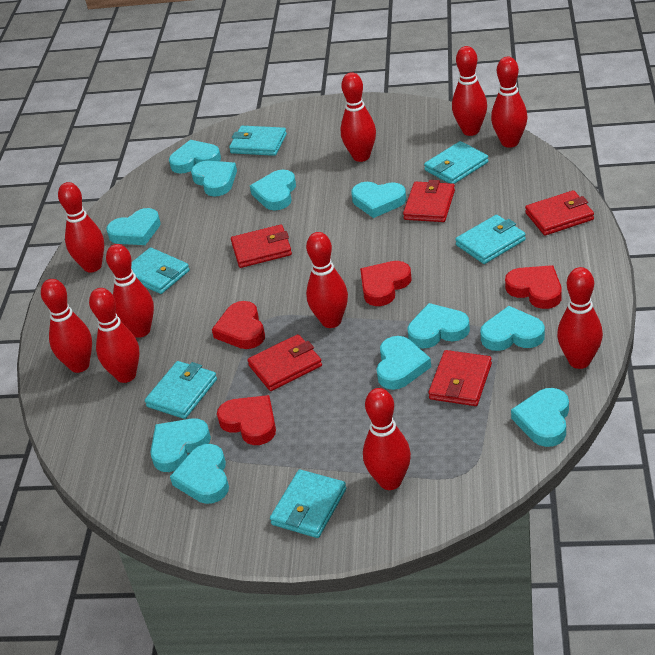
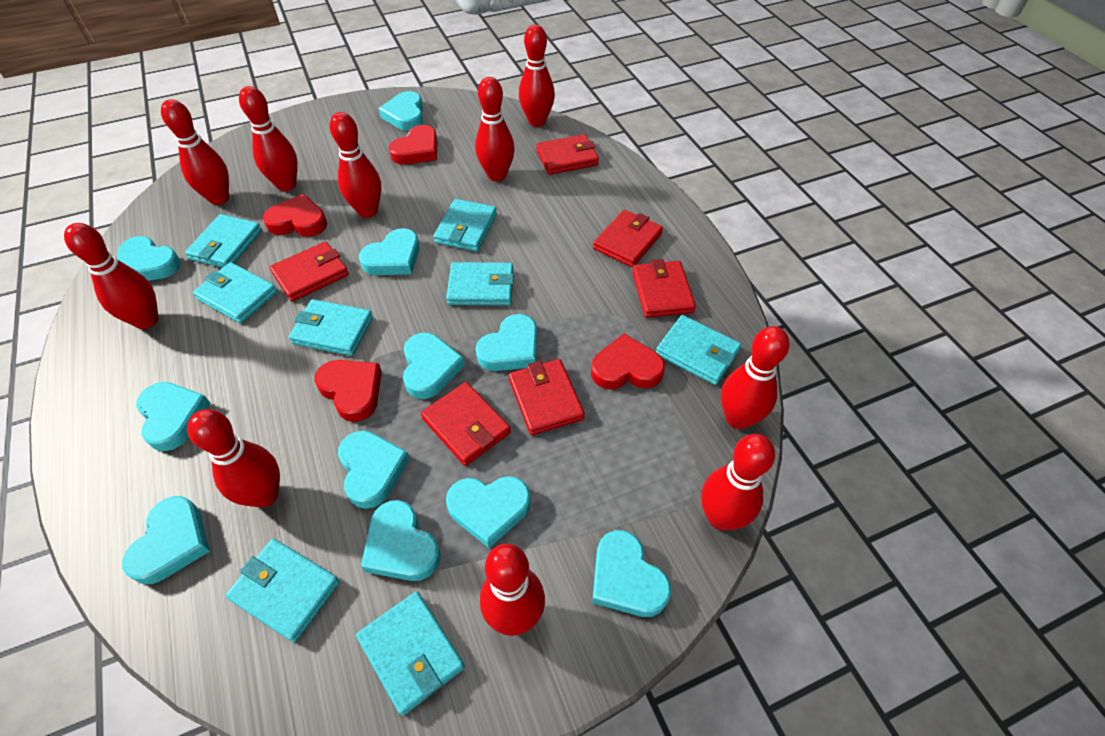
red wallet: 5 -> 6
turquoise wallet: 6 -> 8

